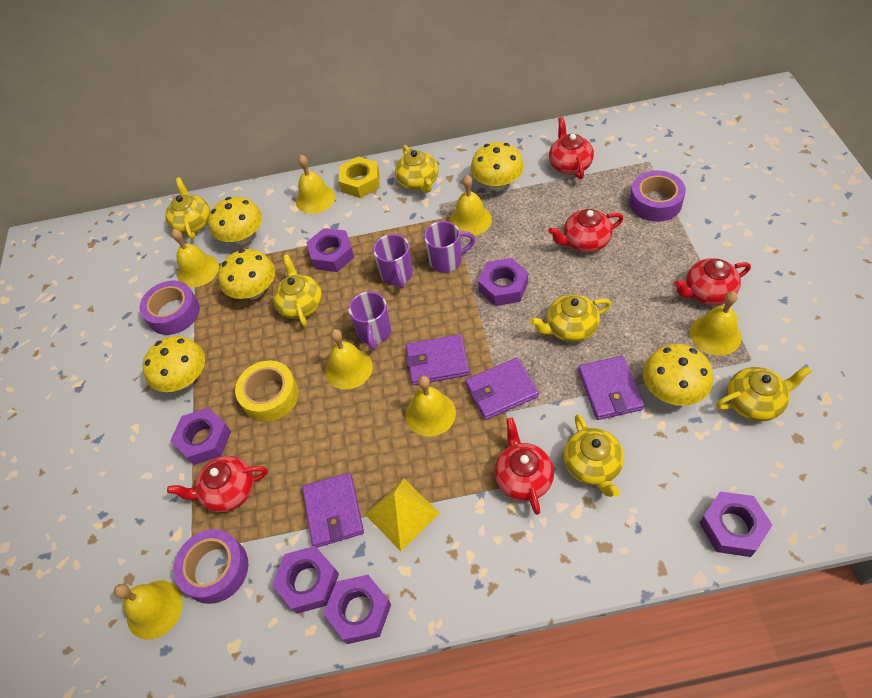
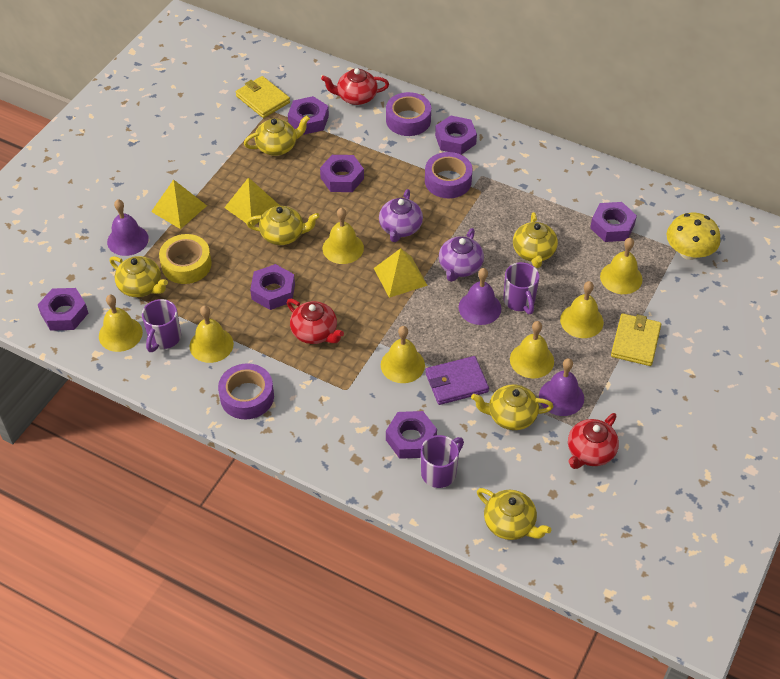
purple bell: 0 -> 3
purple nut: 6 -> 7
purple teapot: 0 -> 2
purple wallet: 4 -> 1
red teapot: 5 -> 3
yellow mushroom: 5 -> 1
yellow nut: 1 -> 0
yellow pyramid: 1 -> 3
yellow wallet: 0 -> 2

